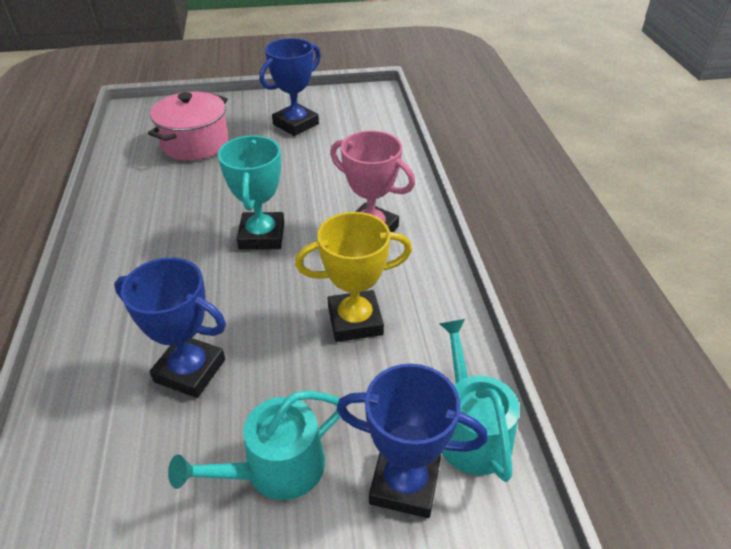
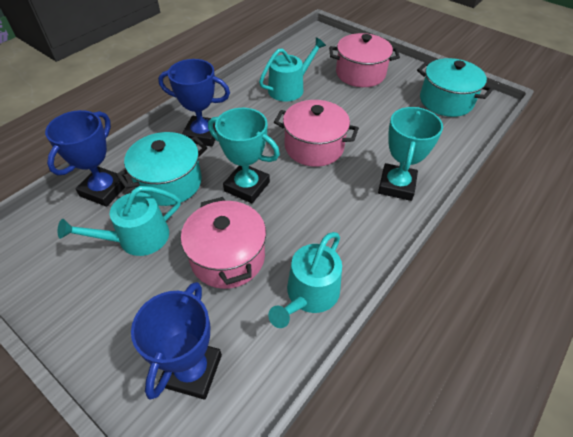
pink pot: 1 -> 3
pink trophy: 1 -> 0
turquoise pot: 0 -> 2
turquoise trophy: 1 -> 2
turquoise watering can: 2 -> 3
yellow trophy: 1 -> 0

